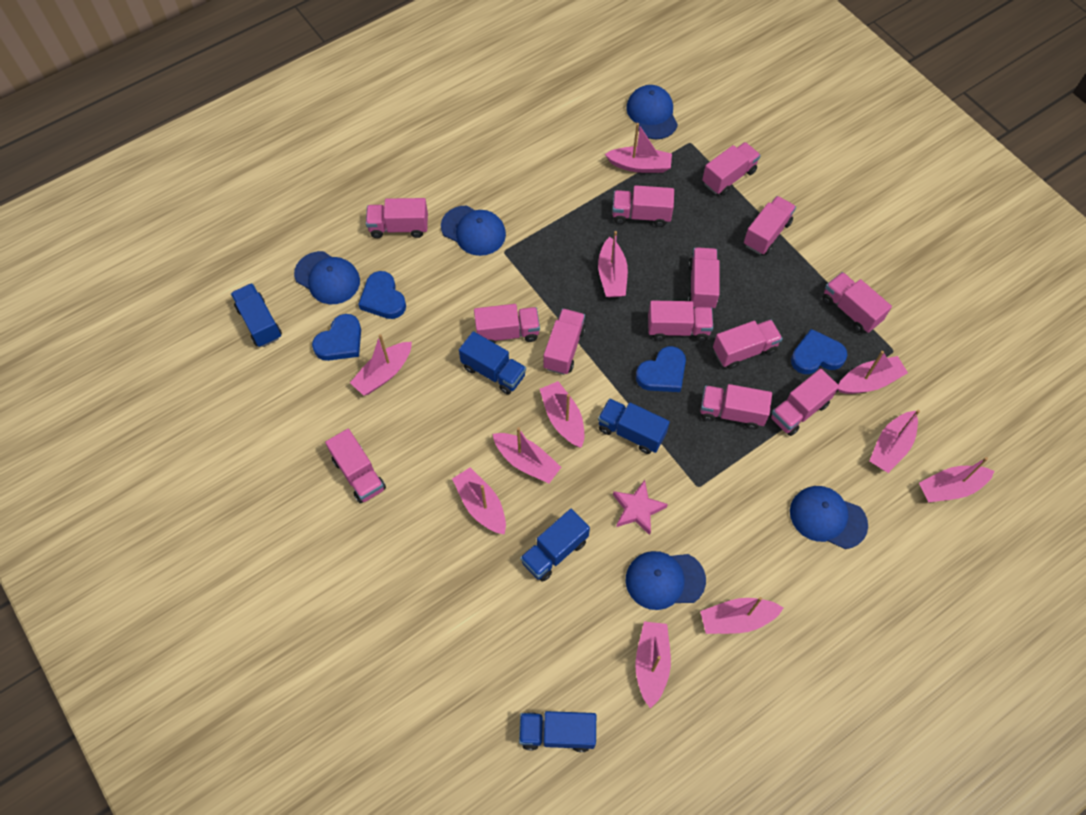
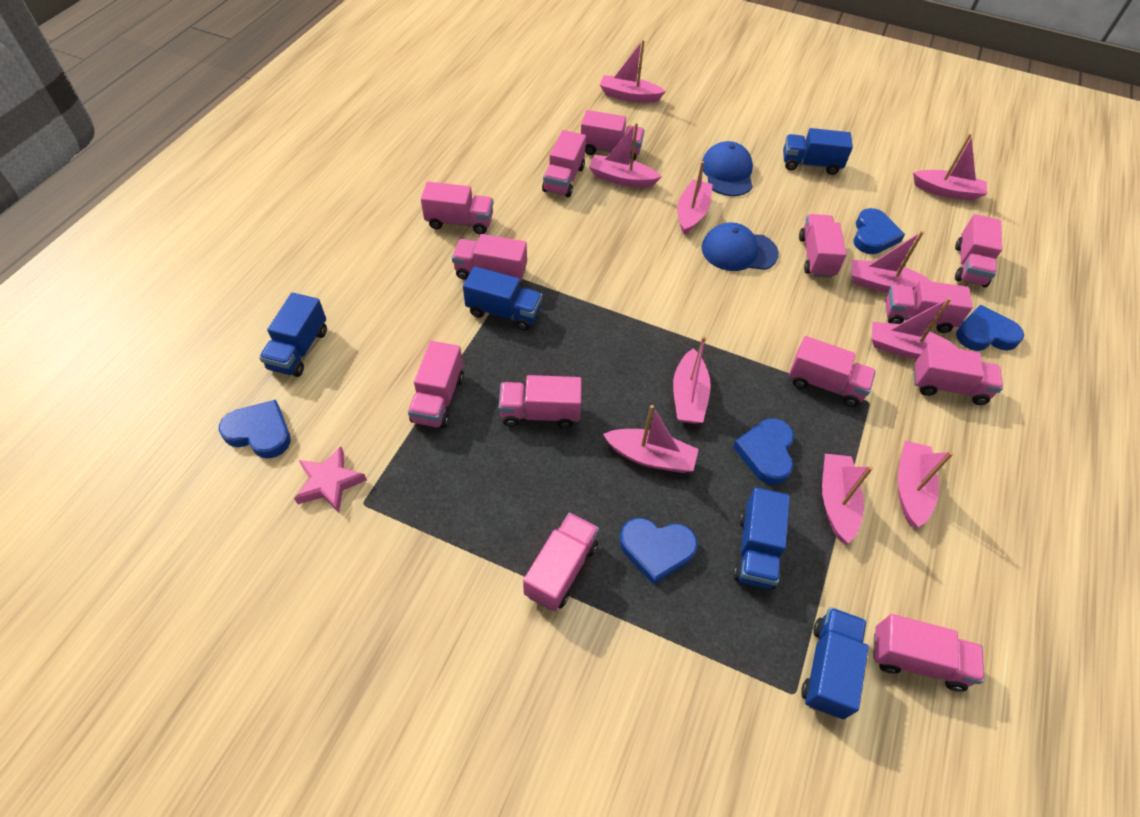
blue cap: 5 -> 2
blue heart: 4 -> 5
pink boat: 11 -> 10

